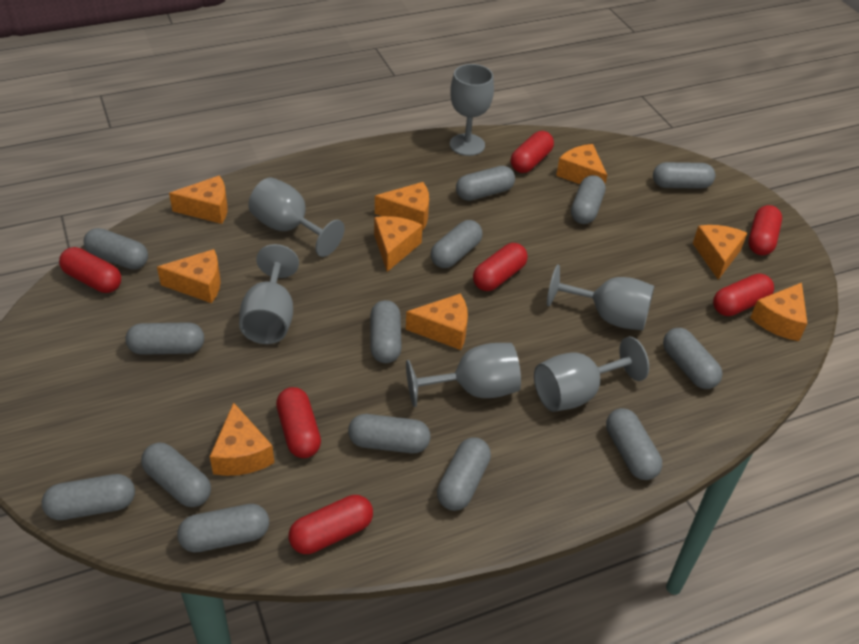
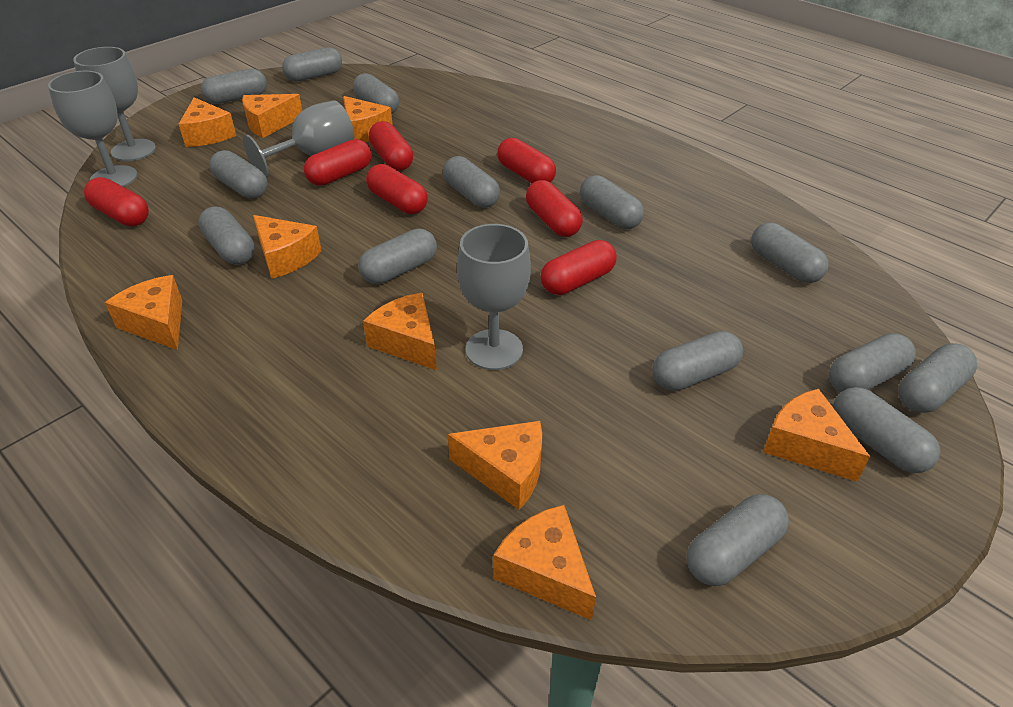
grey goblet: 6 -> 4

